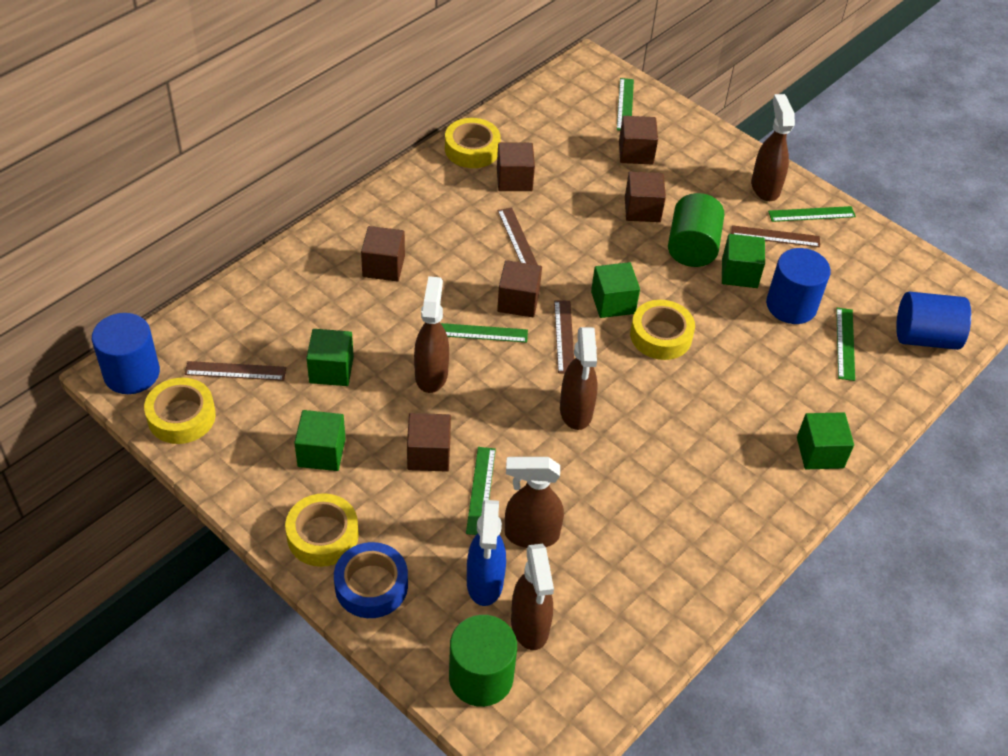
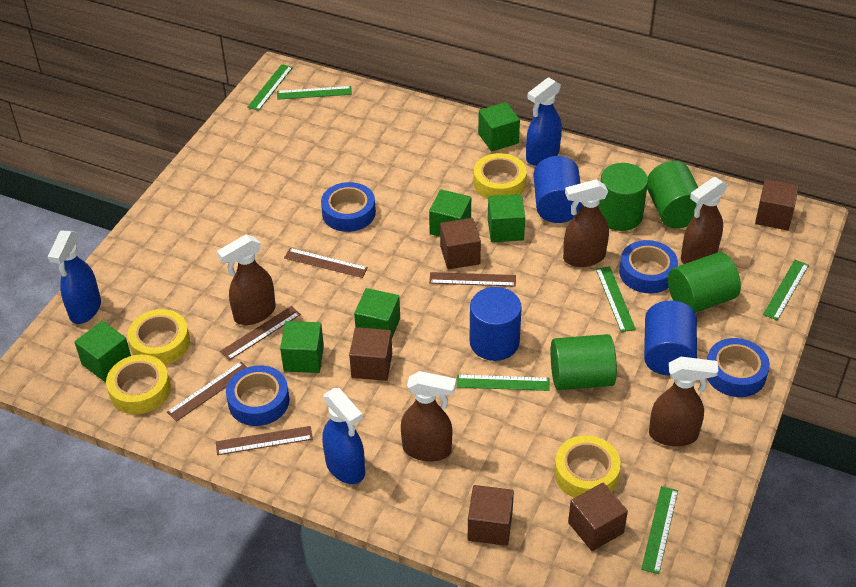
blue spray bottle: 1 -> 3
blue tape: 1 -> 4
brown cube: 6 -> 5
brown ruler: 4 -> 5
green cube: 5 -> 6
green cylinder: 2 -> 4
green ruler: 5 -> 6

